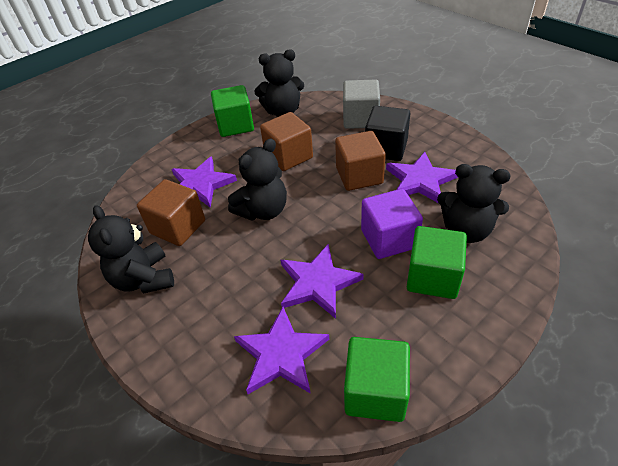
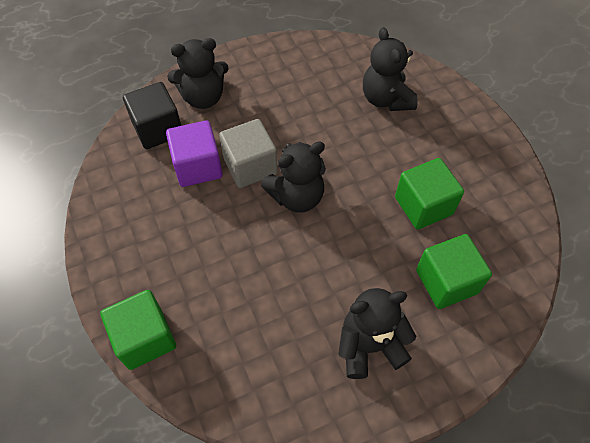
brown cube: 3 -> 0
purple star: 4 -> 0

